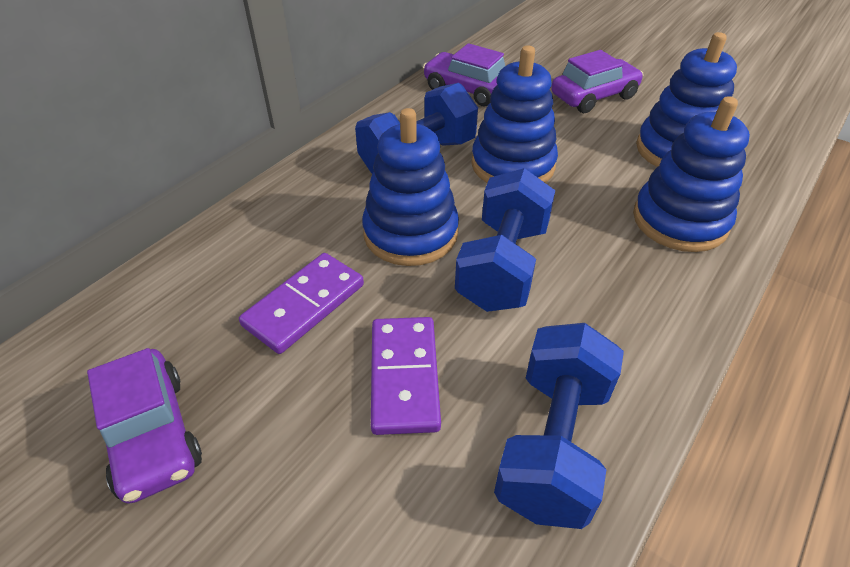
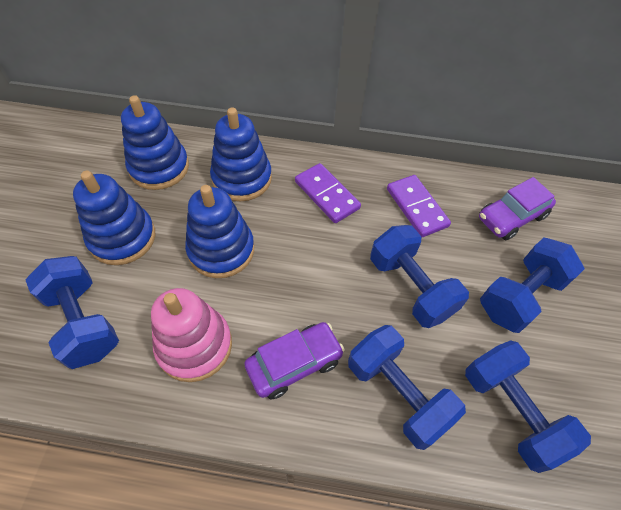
blue dumbbell: 3 -> 5
pink stacking toy: 0 -> 1
purple car: 3 -> 2

